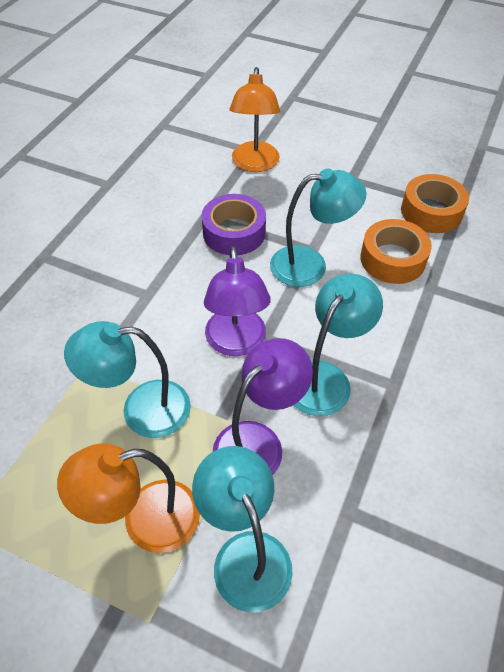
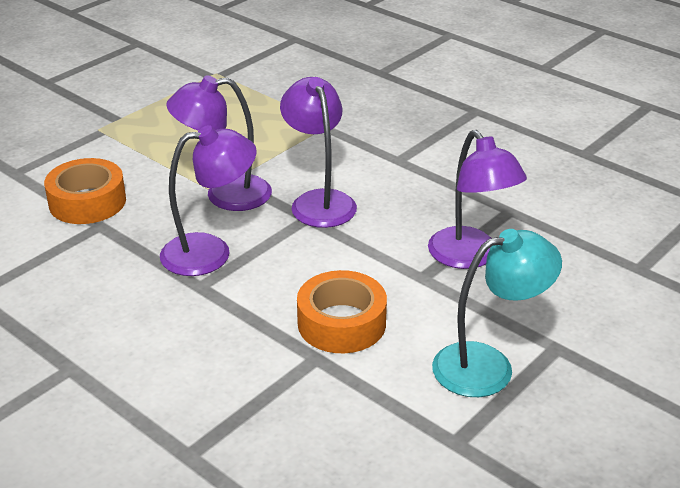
orange lamp: 2 -> 0
purple lamp: 2 -> 4
purple tape: 1 -> 0
turquoise lamp: 4 -> 1

